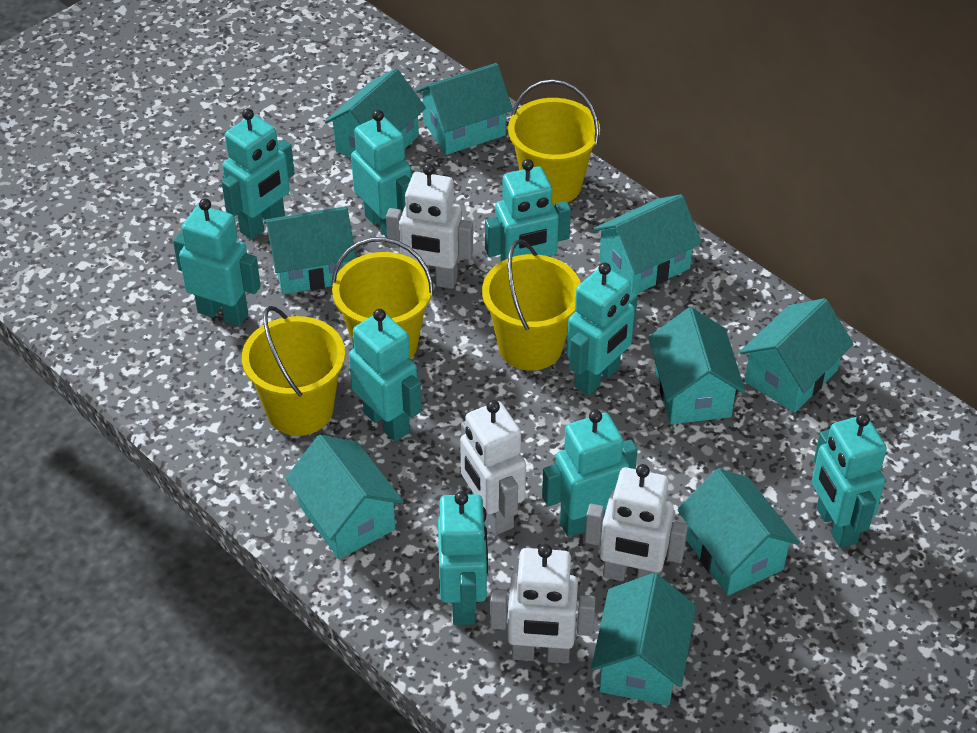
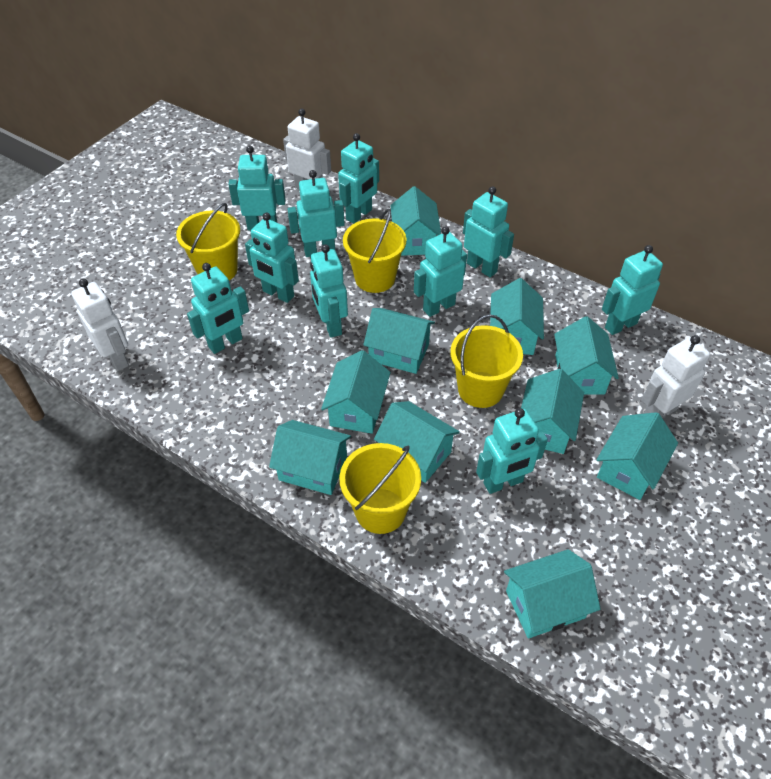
turquoise house: 9 -> 10
turquoise robot: 9 -> 10
white robot: 4 -> 3

